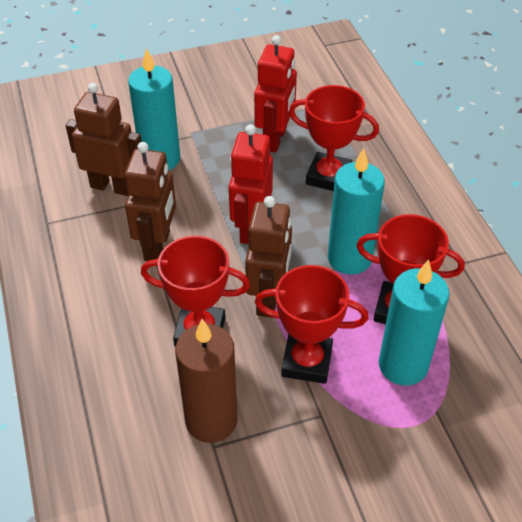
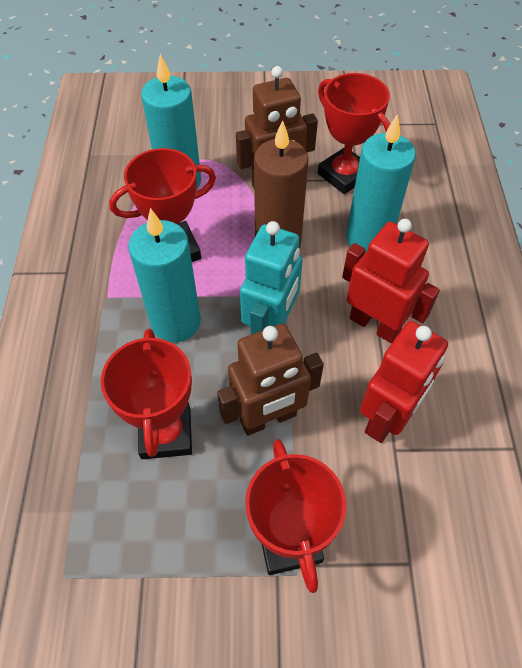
brown robot: 3 -> 2
turquoise robot: 0 -> 1

